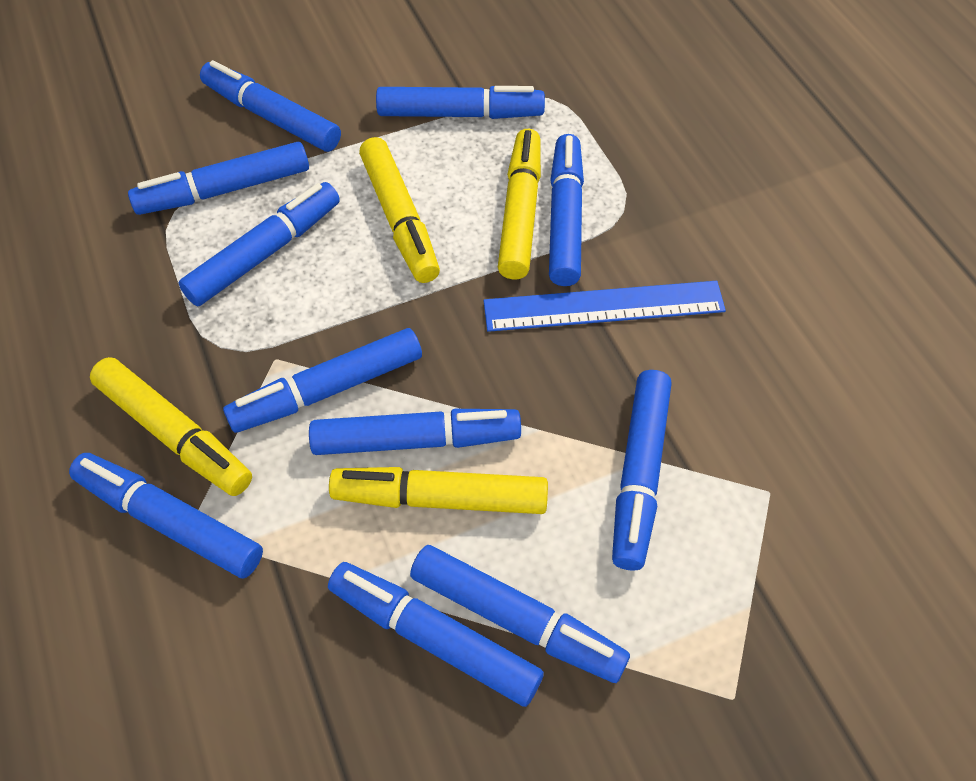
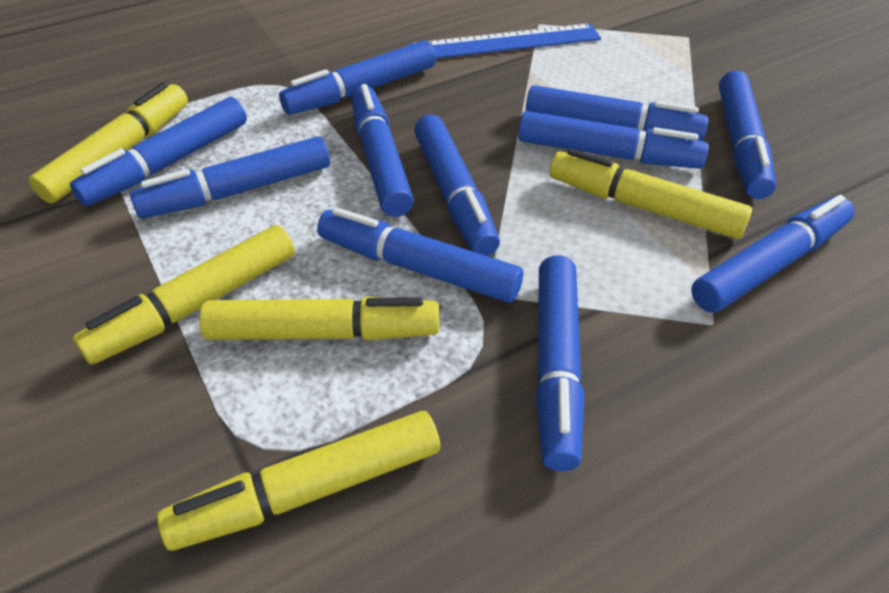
yellow marker: 4 -> 5

